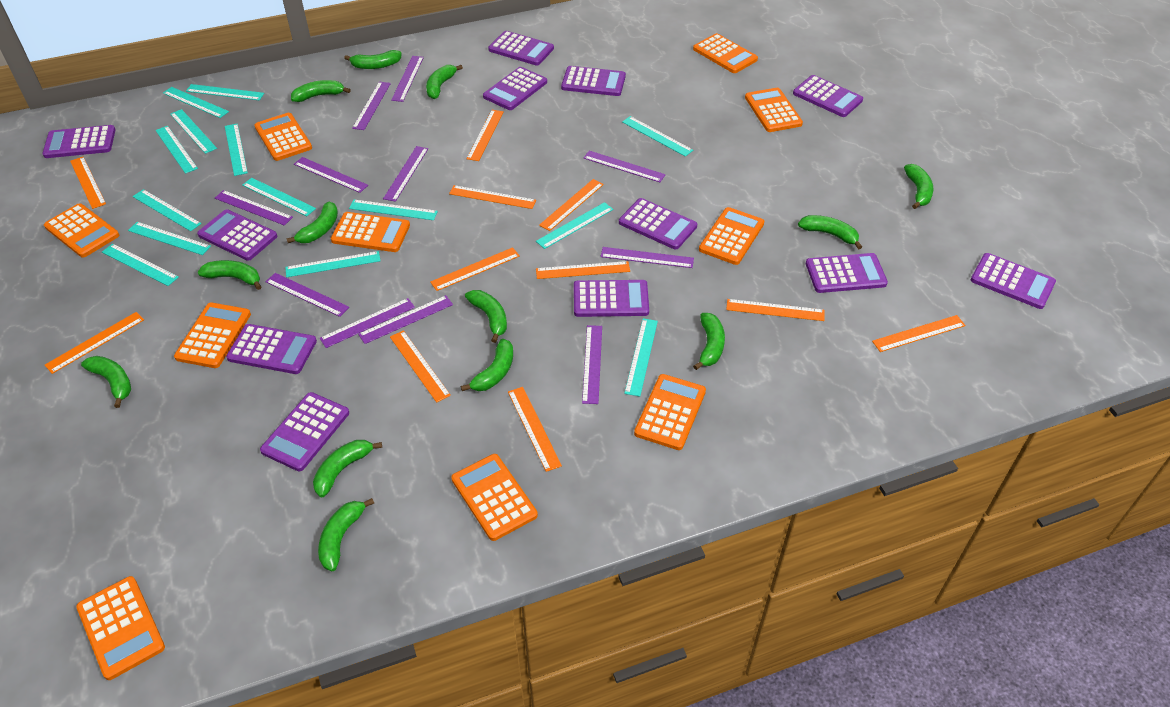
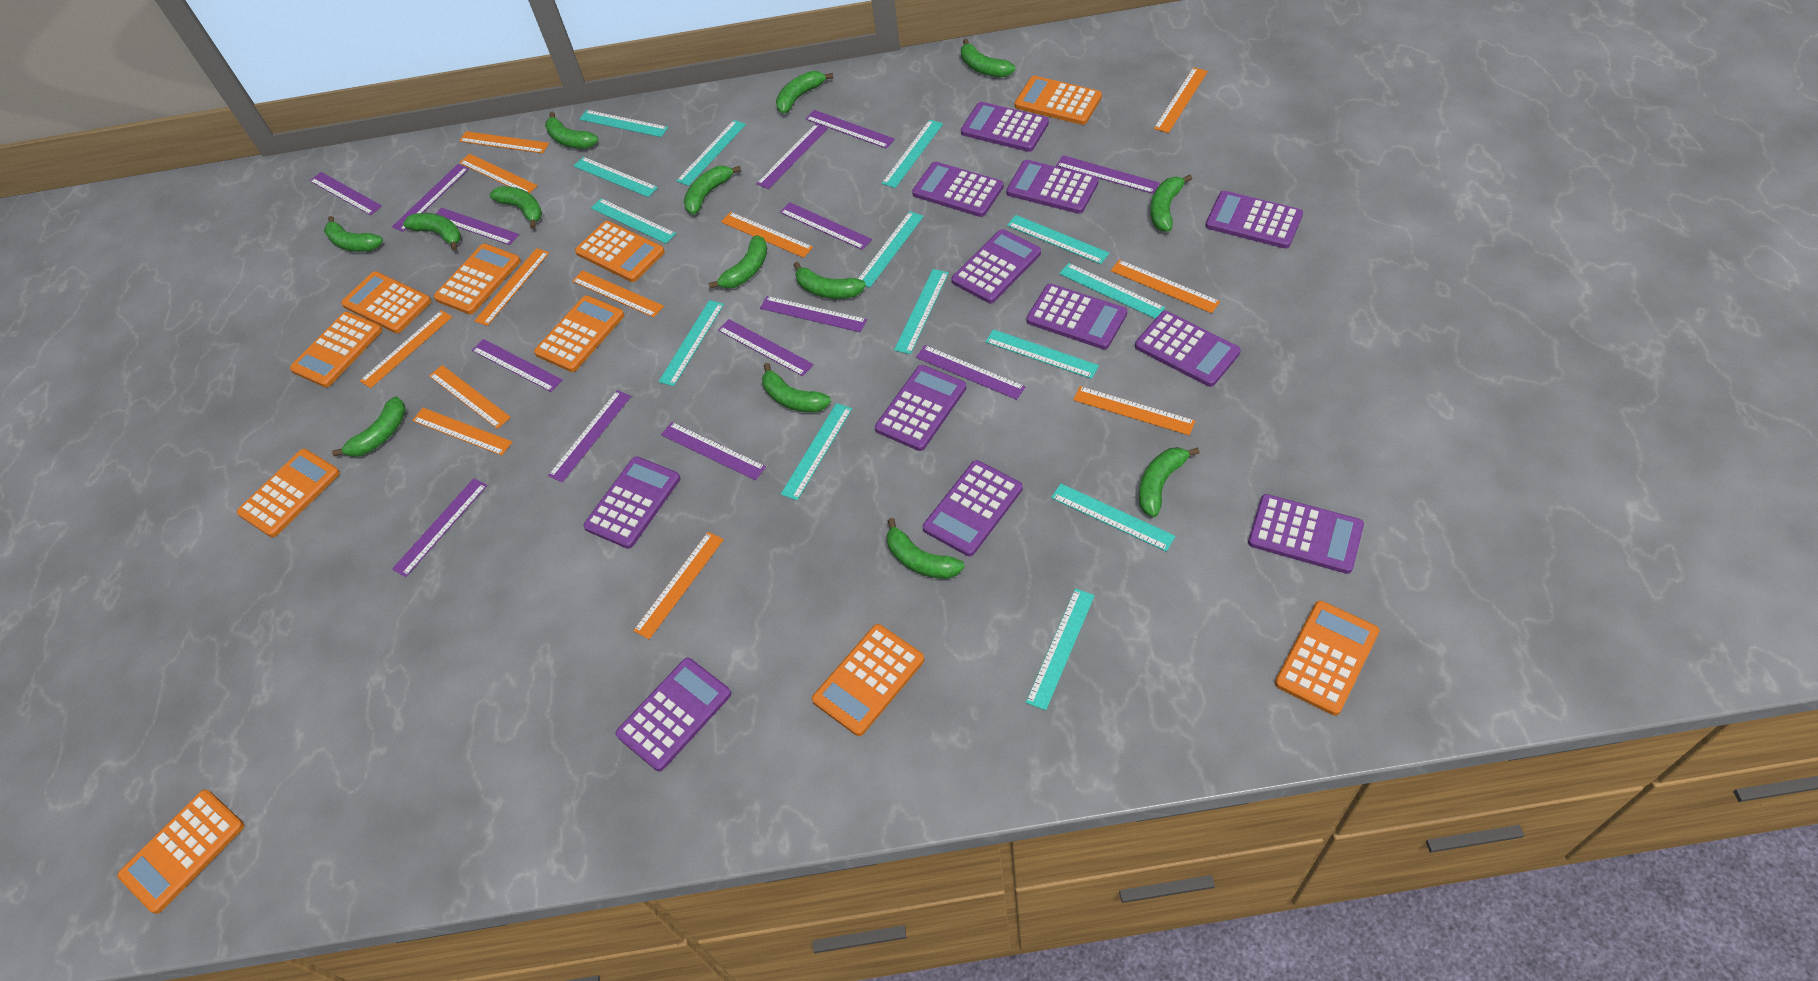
green banana: 13 -> 14
orange ruler: 11 -> 12
purple ruler: 11 -> 14

